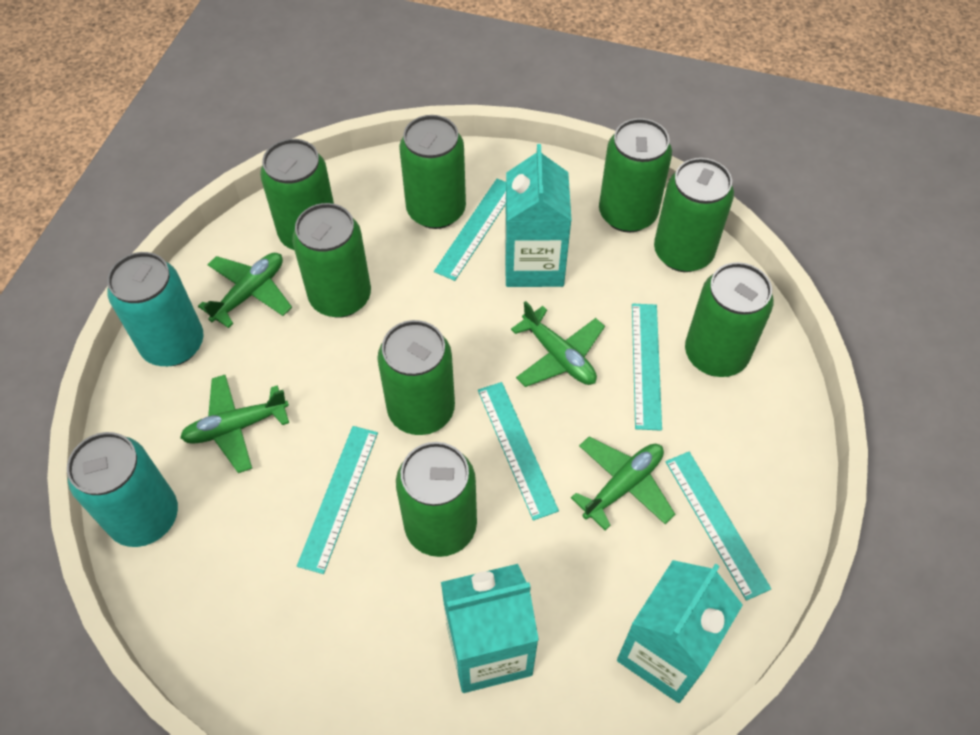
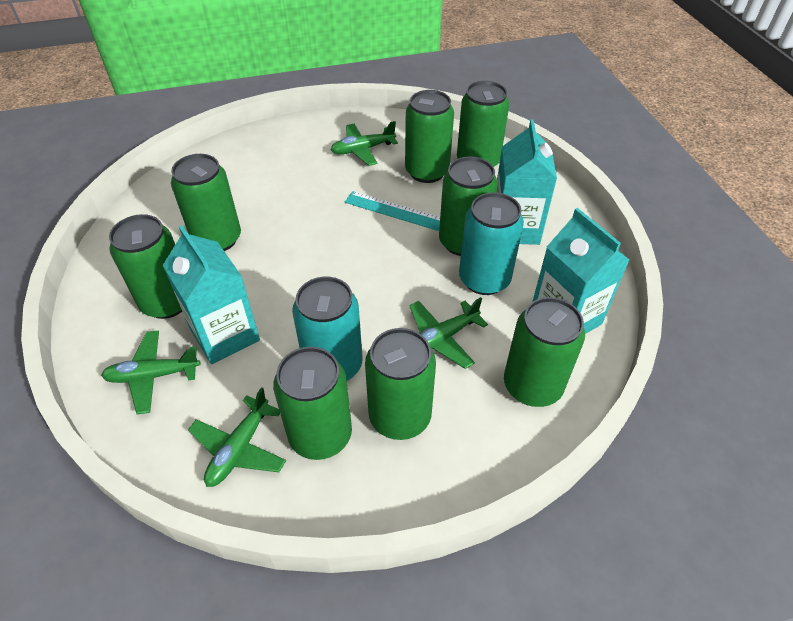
turquoise ruler: 5 -> 1

